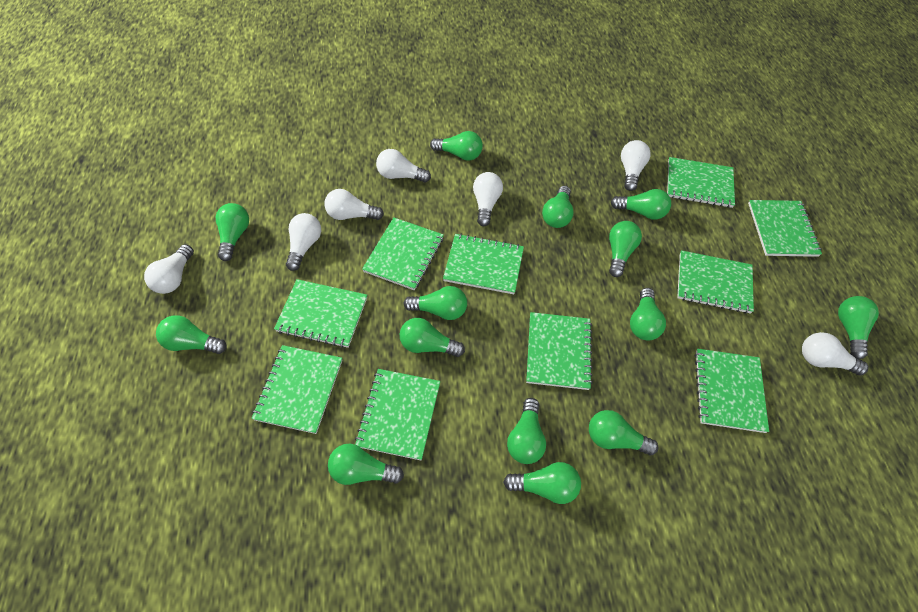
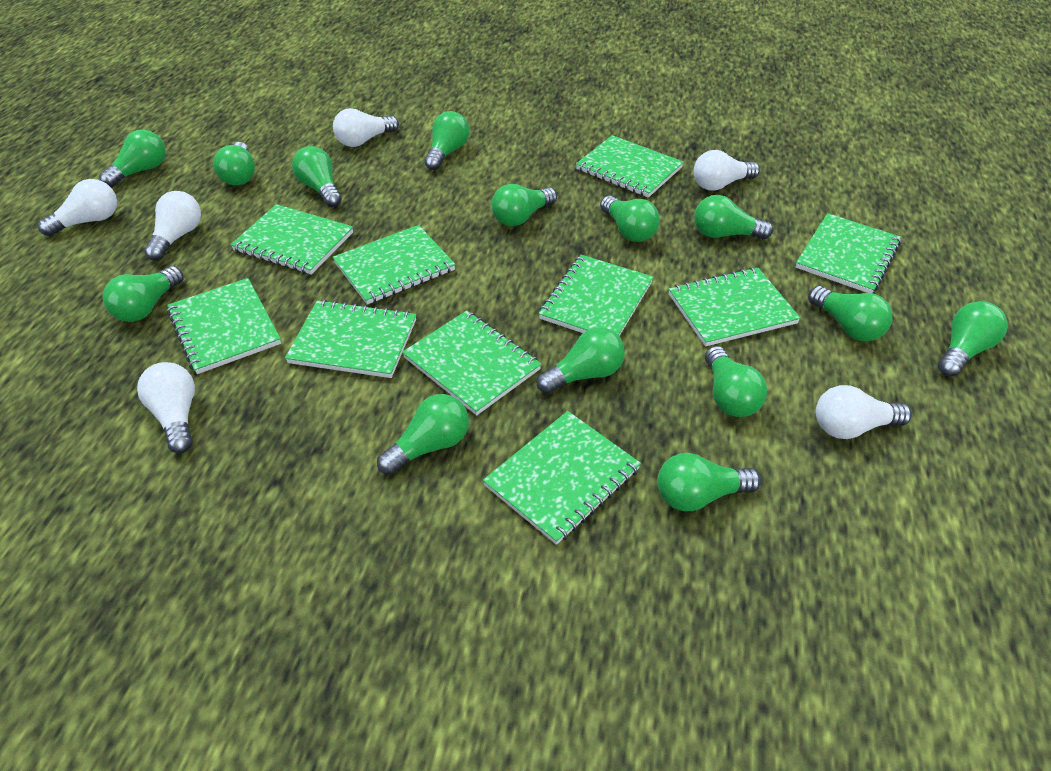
white light bulb: 7 -> 6

